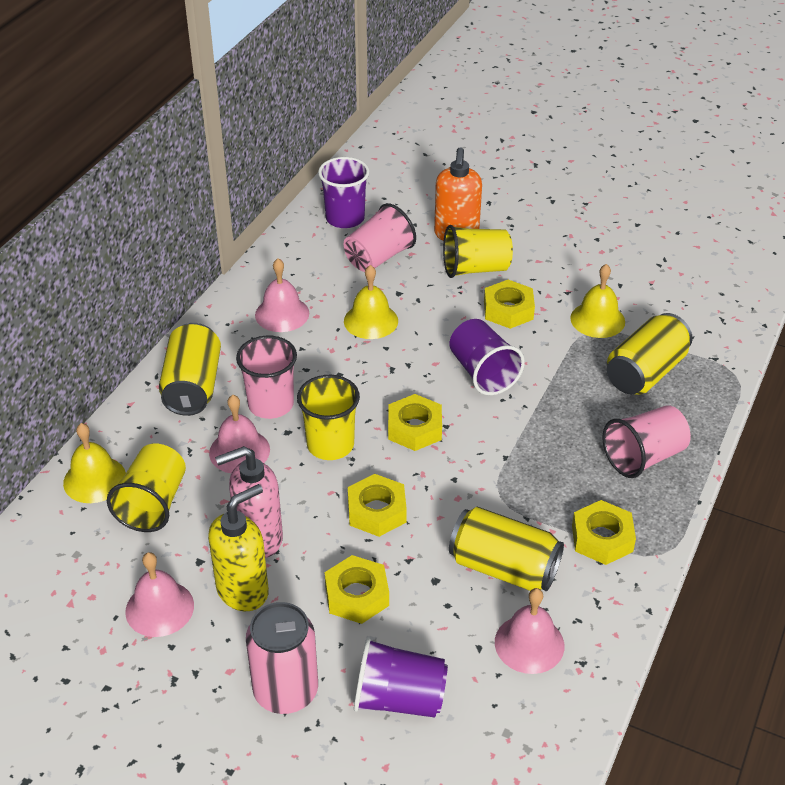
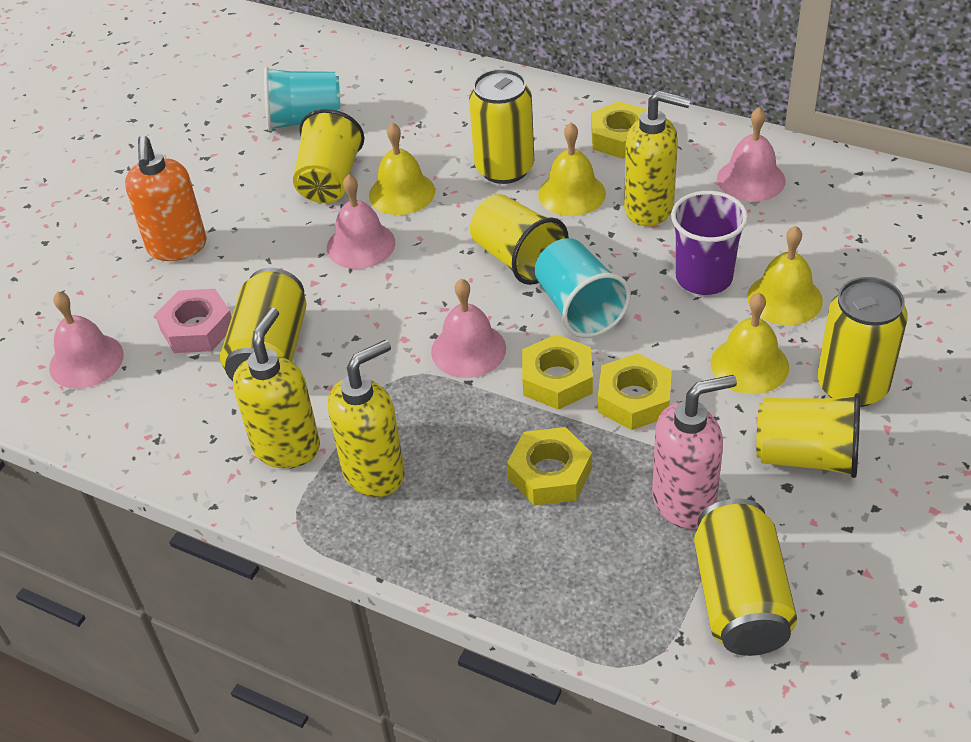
pink can: 1 -> 0
pink cup: 3 -> 0
pink nut: 0 -> 1
purple cup: 3 -> 1
turquoise cup: 0 -> 2
yellow bell: 3 -> 4
yellow can: 3 -> 4
yellow nut: 5 -> 4
yellow soap dispenser: 1 -> 3

